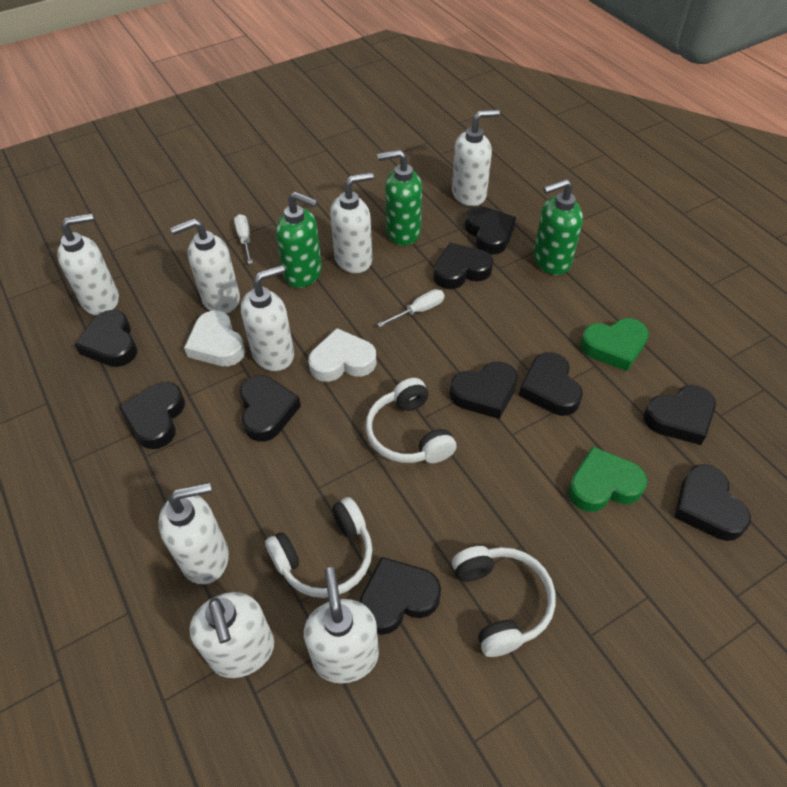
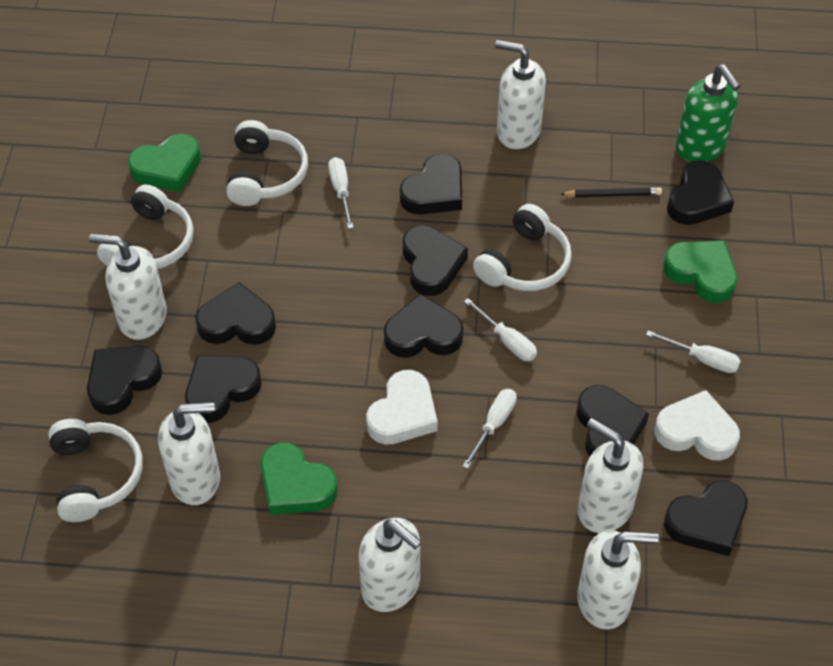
black heart: 10 -> 9
black pencil: 0 -> 1
green heart: 2 -> 3
green soap dispenser: 3 -> 1
white headphones: 3 -> 4
white screwdriver: 2 -> 4
white soap dispenser: 8 -> 6

